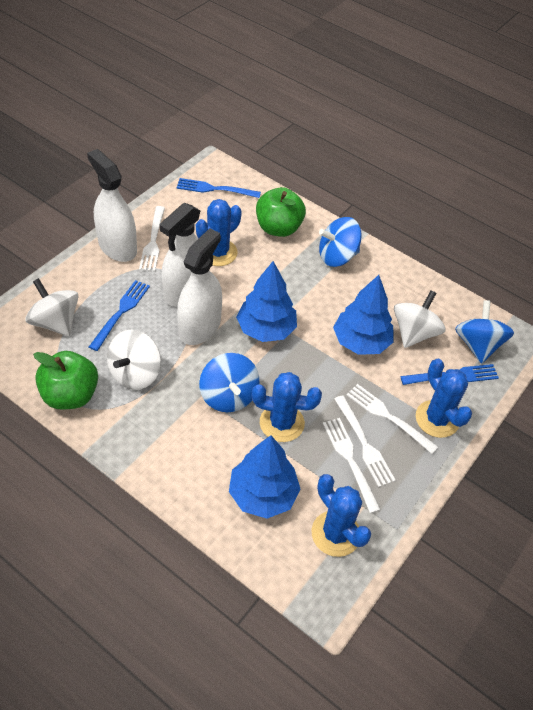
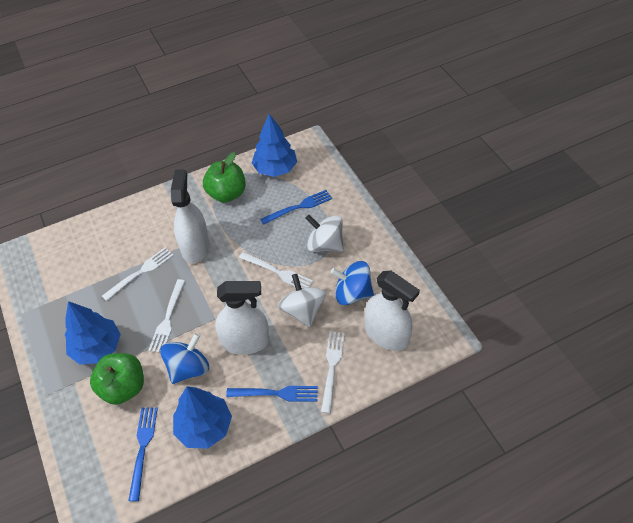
blue cactus: 4 -> 0
blue spinning top: 3 -> 2
white spinning top: 3 -> 2

